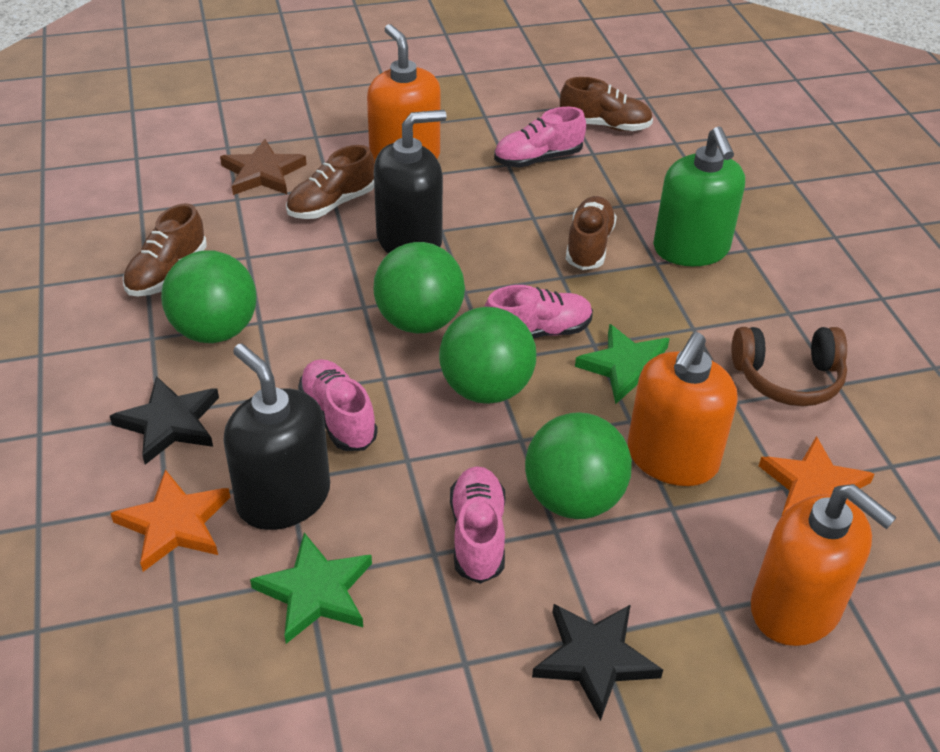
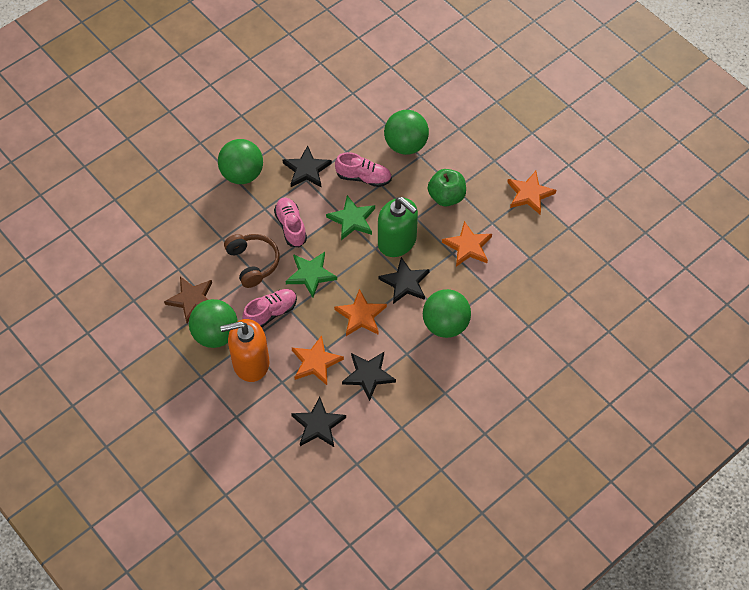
black soap dispenser: 2 -> 0
black star: 2 -> 4
brown shoe: 4 -> 0
green apple: 0 -> 1
orange soap dispenser: 3 -> 1
orange star: 2 -> 4
pink shoe: 4 -> 3

